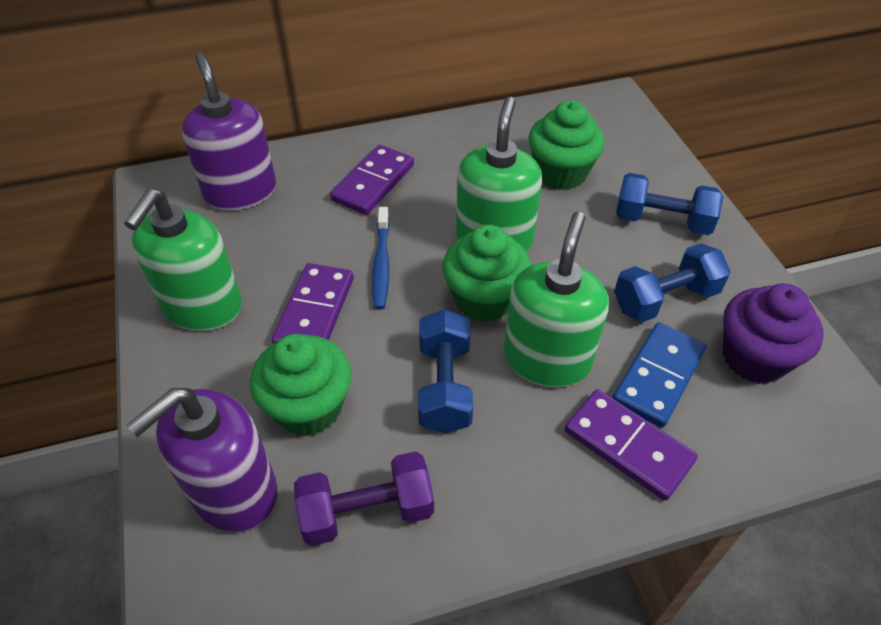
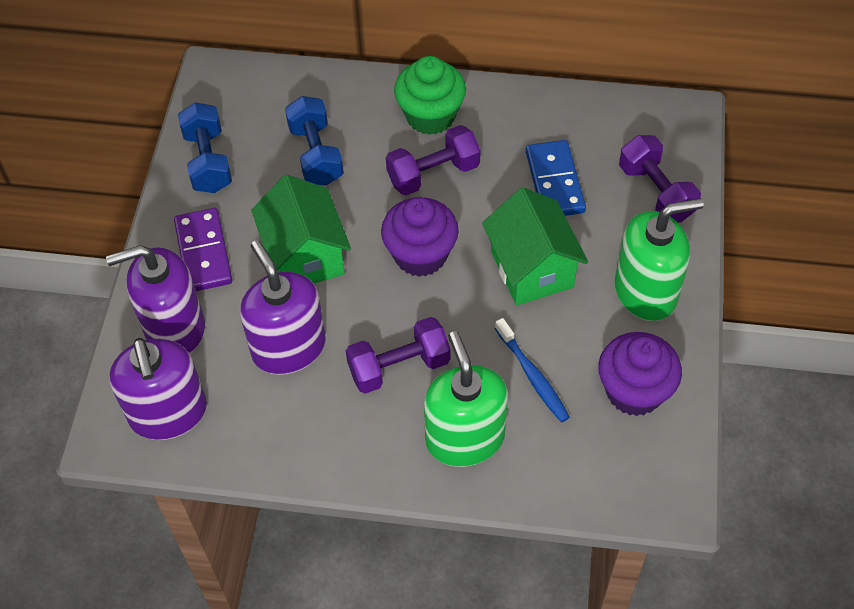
blue dumbbell: 3 -> 2
green cupcake: 3 -> 1
green house: 0 -> 2
green soap dispenser: 3 -> 2
purple cupcake: 1 -> 2
purple domino: 3 -> 1
purple dumbbell: 1 -> 3
purple soap dispenser: 2 -> 3

